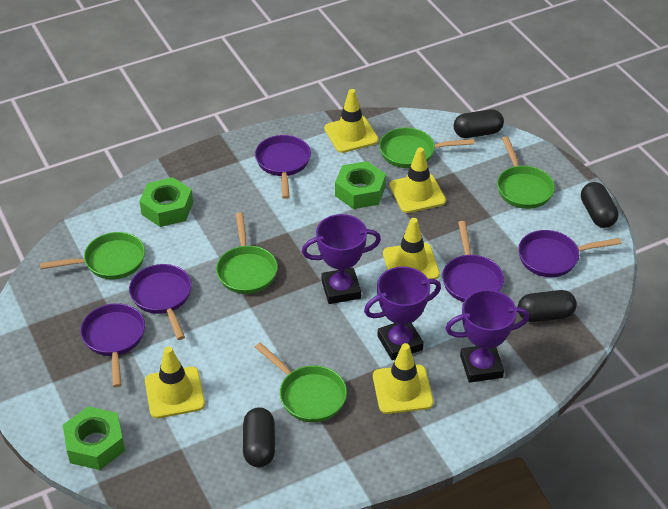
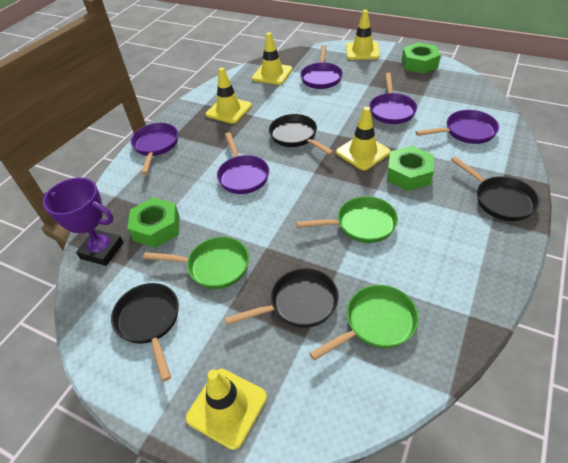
black capsule: 4 -> 0
black pan: 0 -> 4
green pan: 5 -> 3
purple trophy: 3 -> 1

